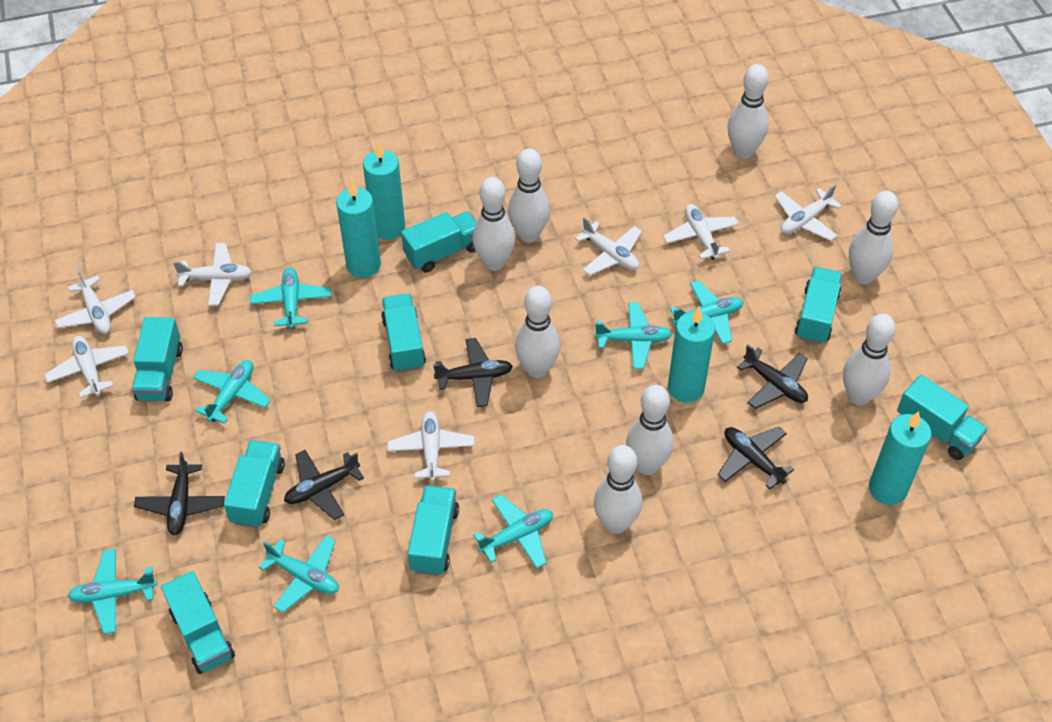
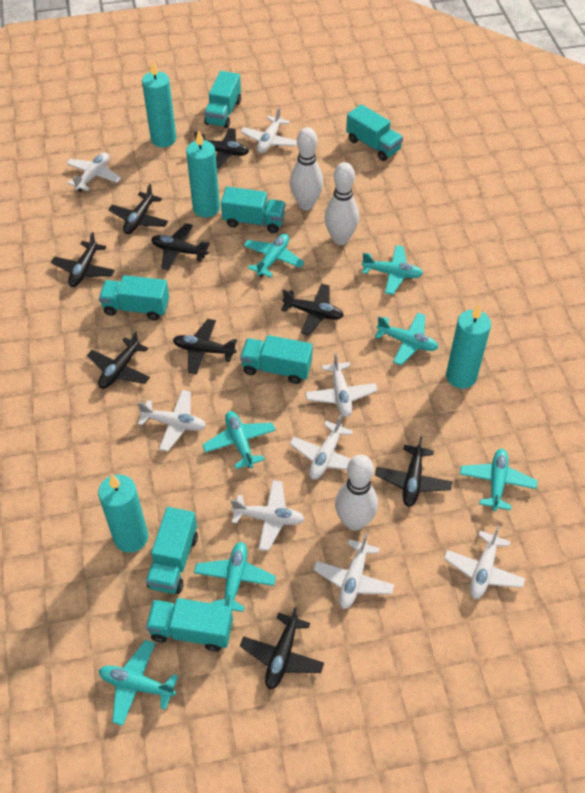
black plane: 5 -> 9
turquoise truck: 8 -> 7
white bowling pin: 8 -> 3
white plane: 7 -> 8

